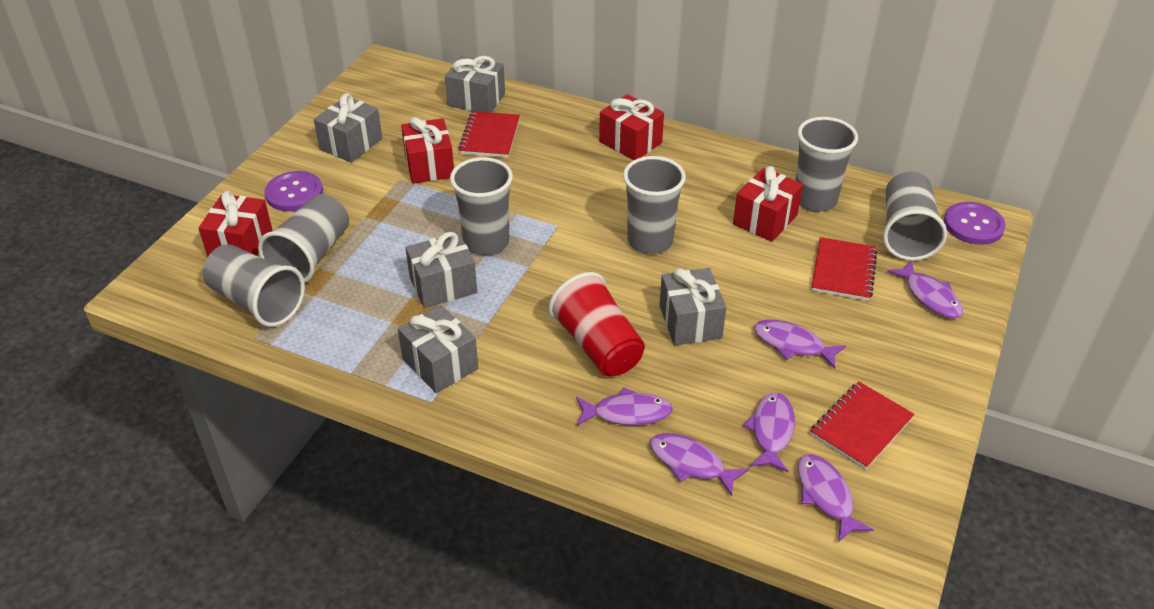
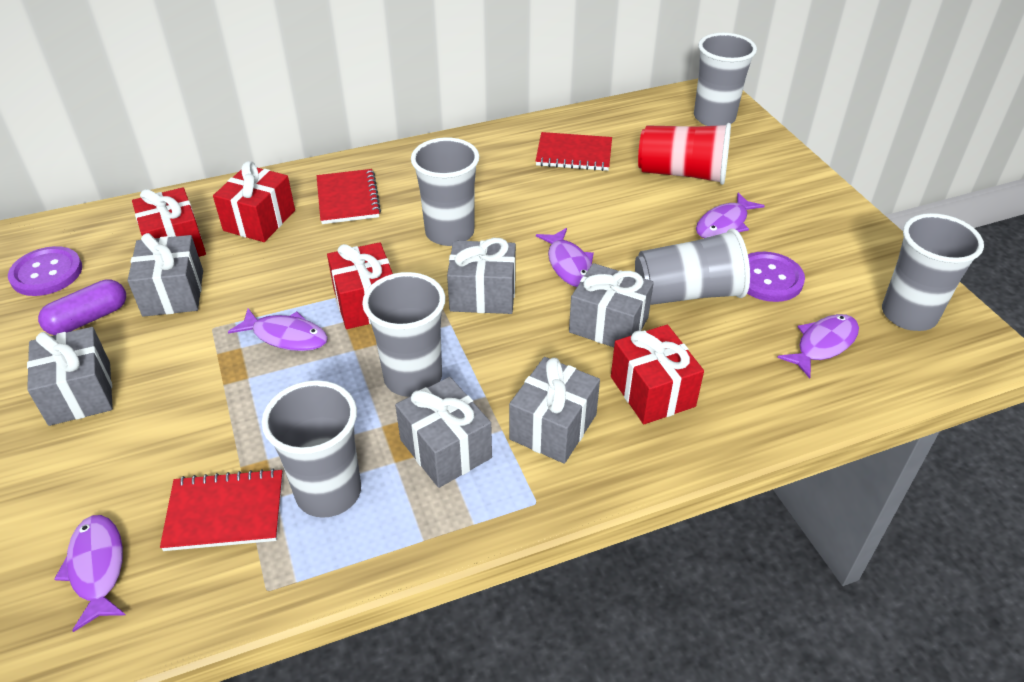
grey gift: 5 -> 6
purple capsule: 0 -> 1
purple fish: 6 -> 5

